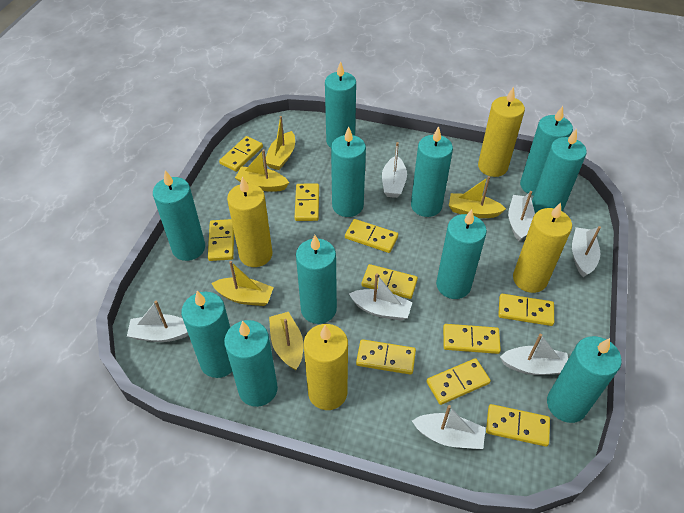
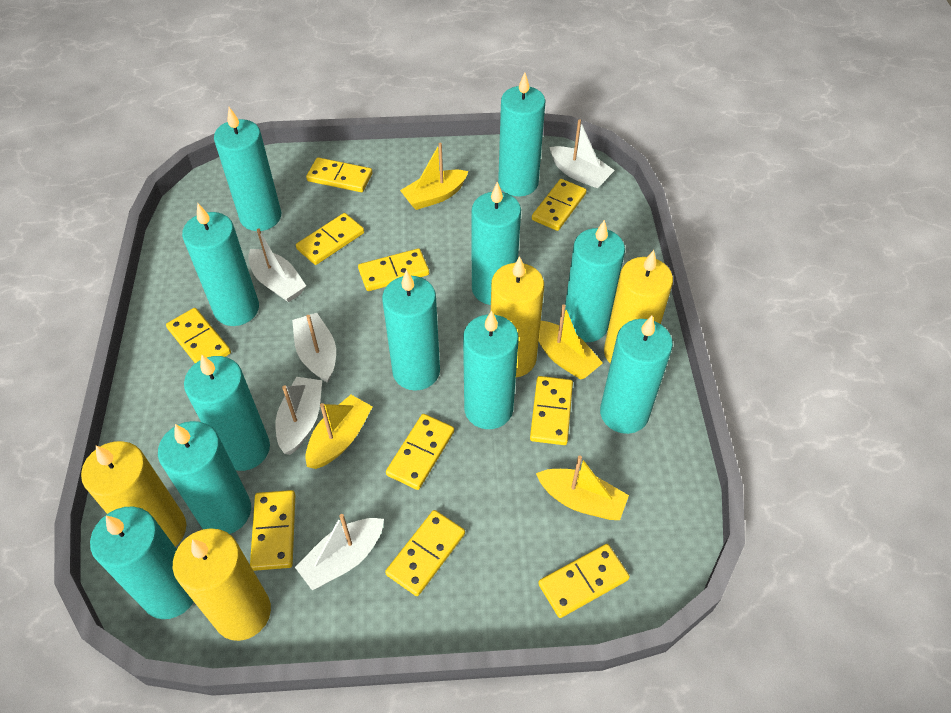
white boat: 7 -> 5
yellow boat: 5 -> 4

